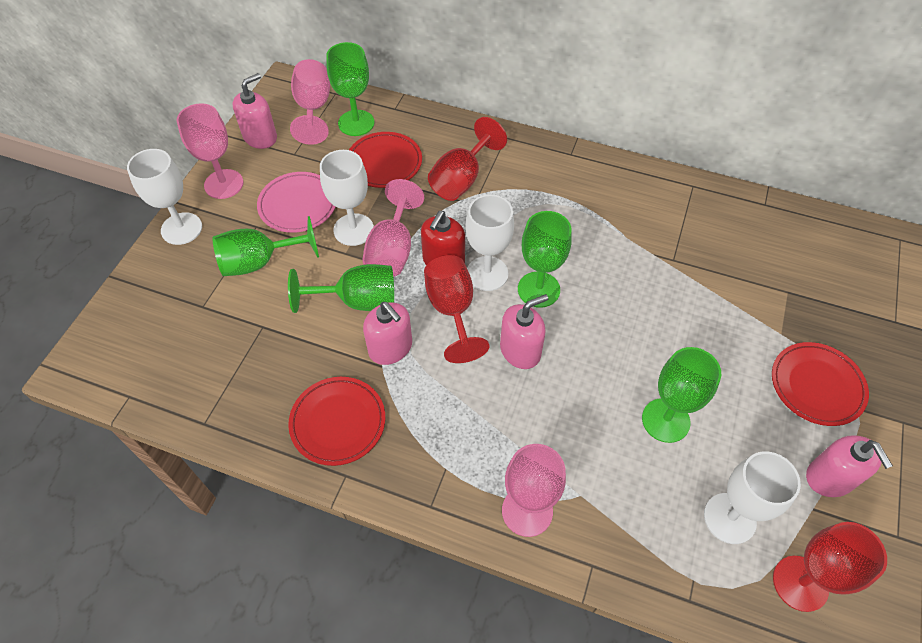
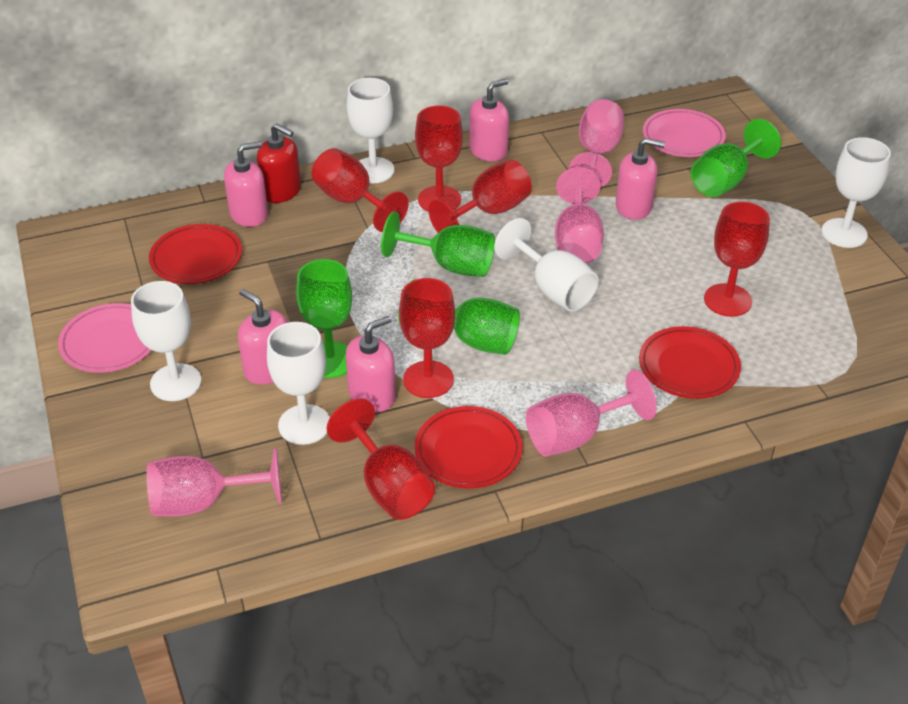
green goblet: 5 -> 4
pink plate: 1 -> 2
pink soap dispenser: 4 -> 5
red goblet: 3 -> 6
white goblet: 4 -> 5

